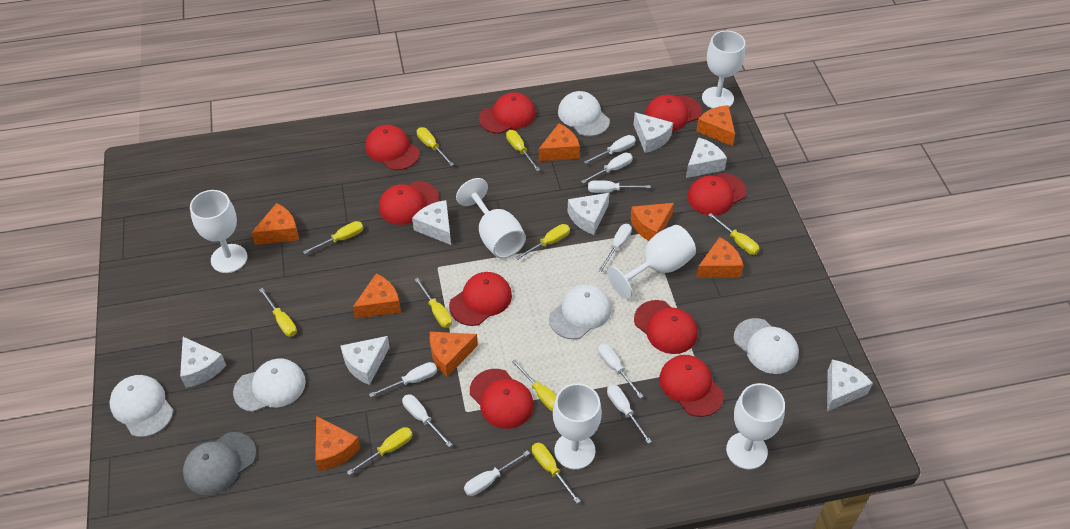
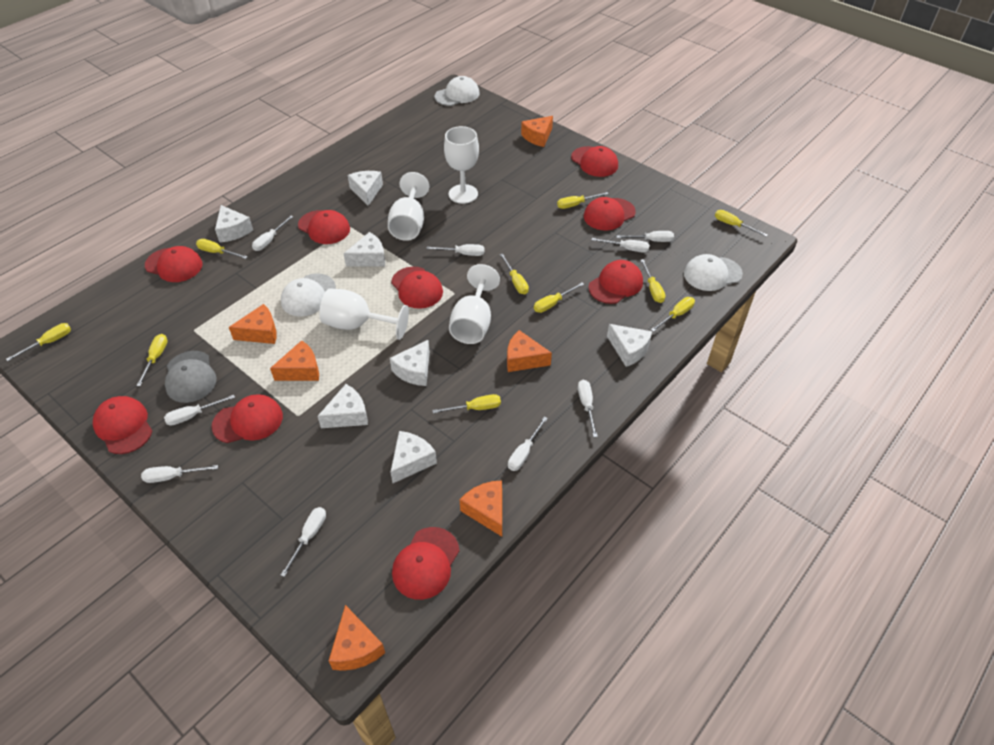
orange cheese: 8 -> 6
white cap: 5 -> 3
white goblet: 6 -> 4

